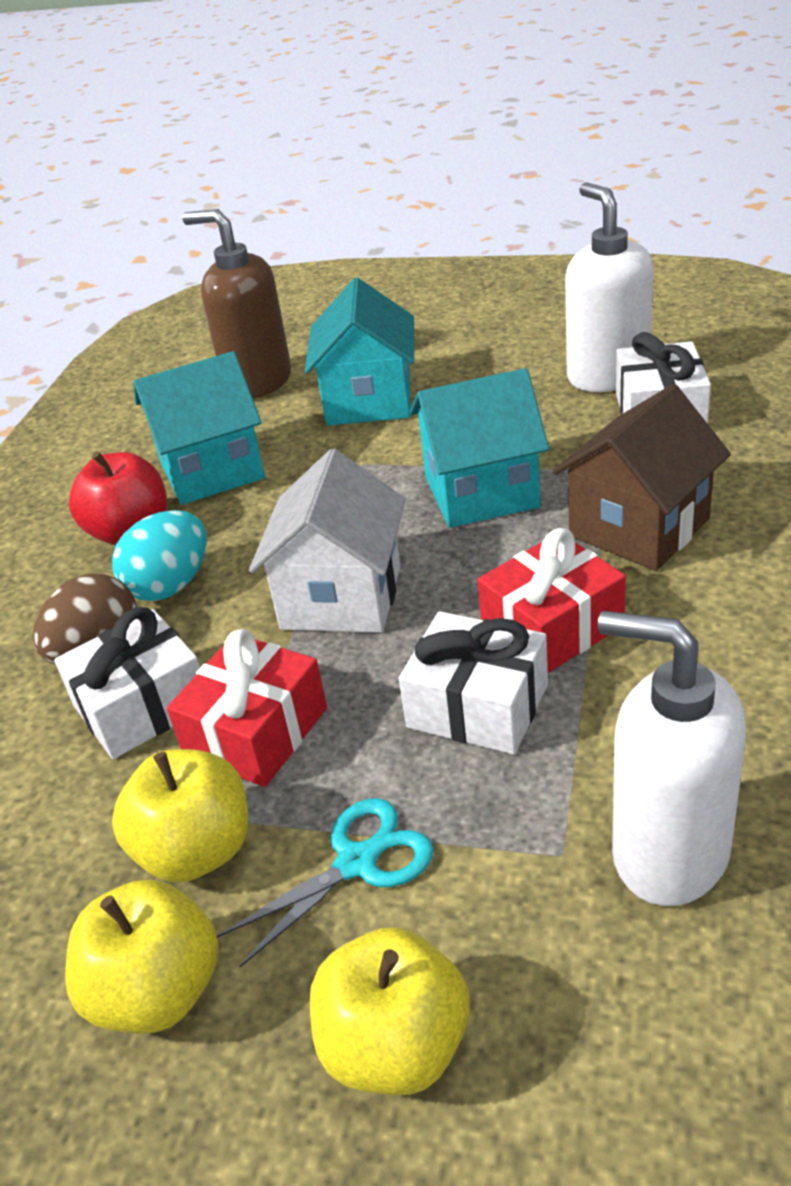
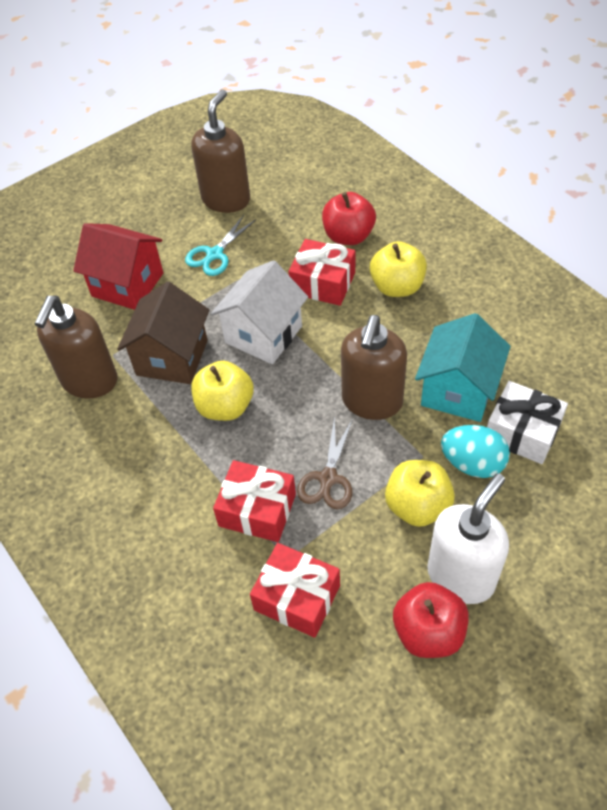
brown egg: 1 -> 0
brown scissors: 0 -> 1
brown soap dispenser: 1 -> 3
red apple: 1 -> 2
red gift: 2 -> 3
red house: 0 -> 1
turquoise house: 3 -> 1
white gift: 3 -> 1
white soap dispenser: 2 -> 1

